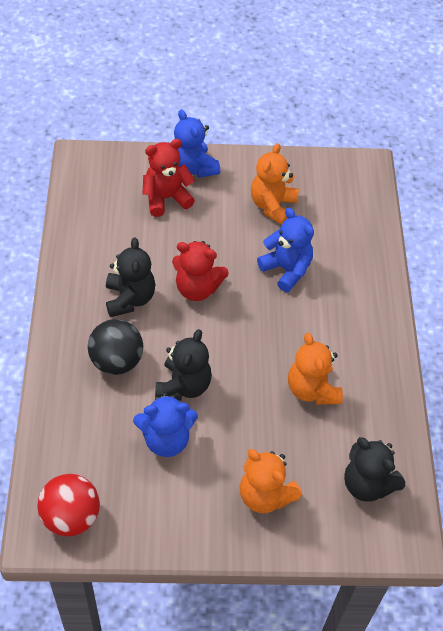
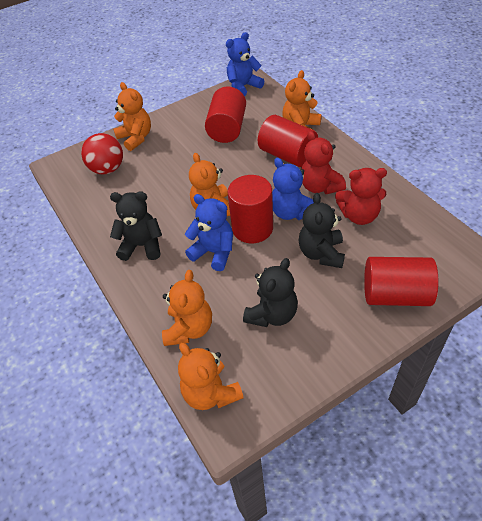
black ball: 1 -> 0
orange teddy bear: 3 -> 5
red cylinder: 0 -> 4

